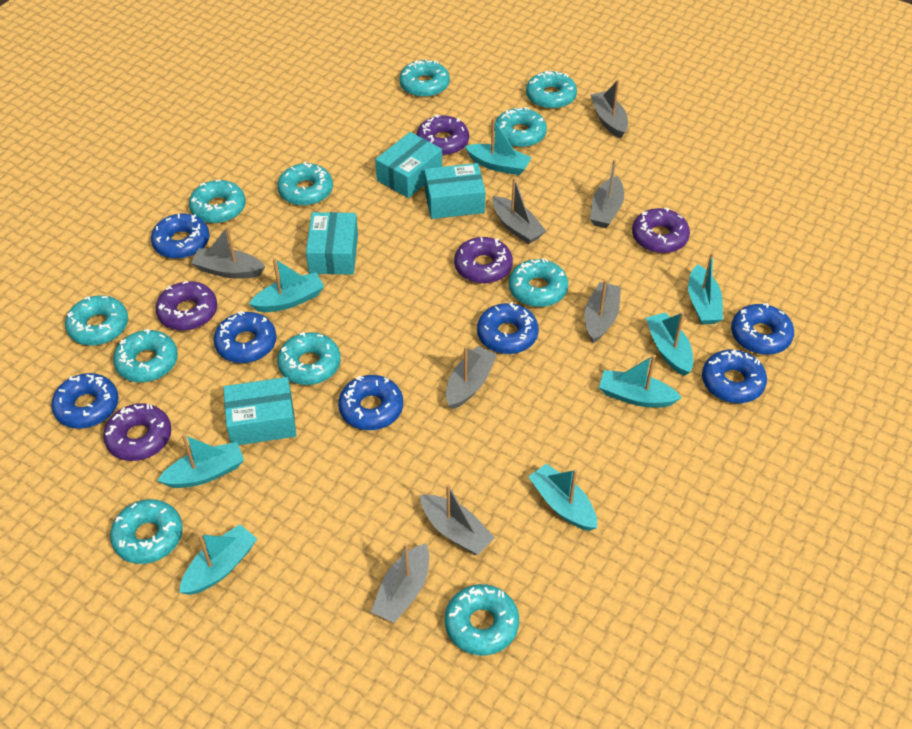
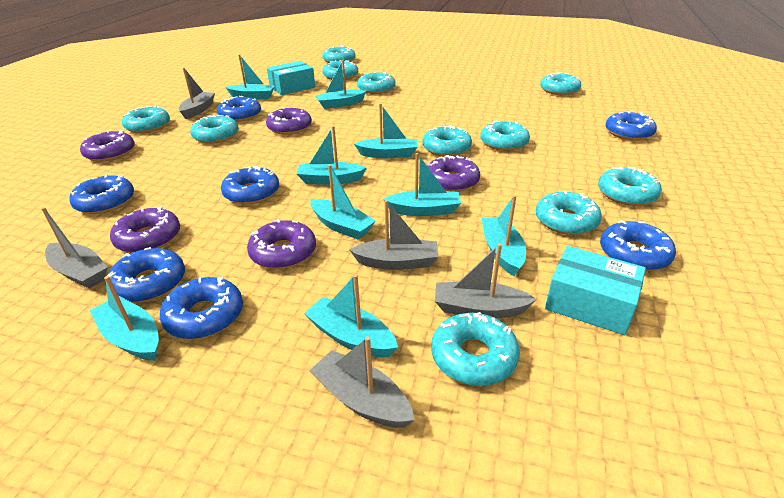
grey boat: 8 -> 5
turquoise boat: 8 -> 9
turquoise box: 4 -> 2

